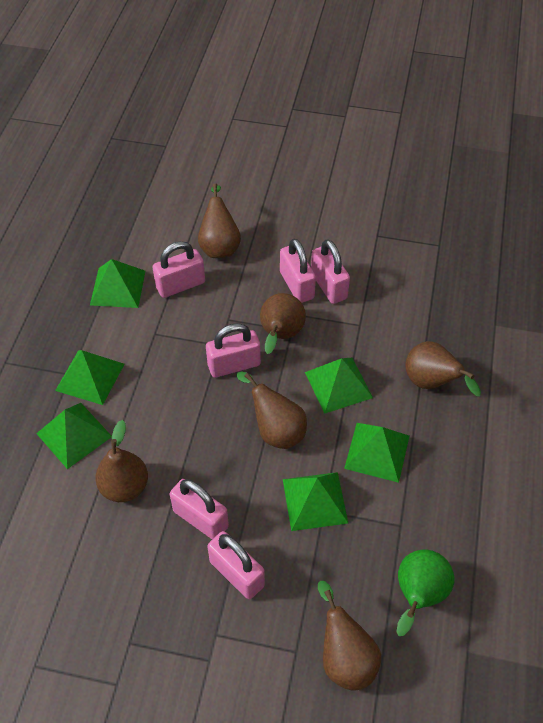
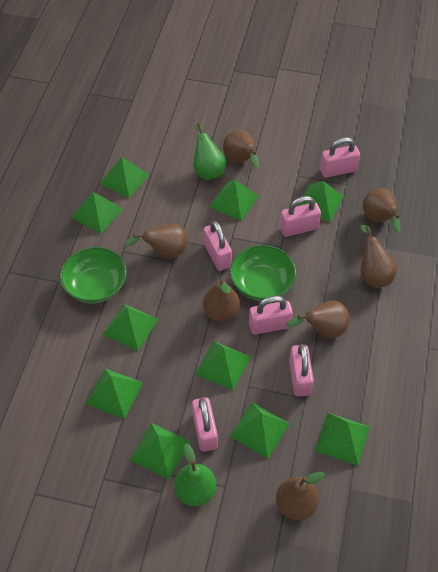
brown pear: 6 -> 7
green bowl: 0 -> 2
green pear: 1 -> 2
green pyramid: 6 -> 10

